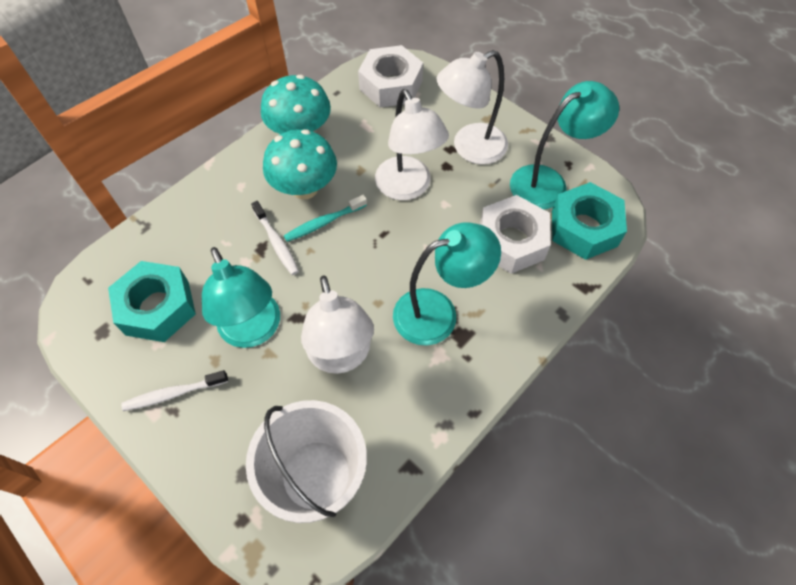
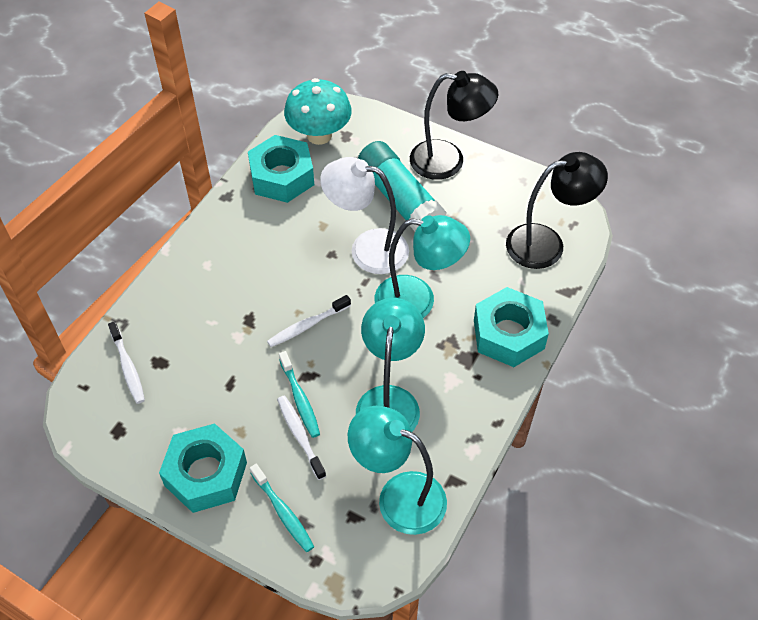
black lamp: 0 -> 2
turquoise glue stick: 0 -> 1
turquoise mushroom: 2 -> 1
turquoise nut: 2 -> 3
turquoise toothbrush: 1 -> 2
white bucket: 1 -> 0
white lamp: 3 -> 1
white nut: 2 -> 0
white toothbrush: 2 -> 3

